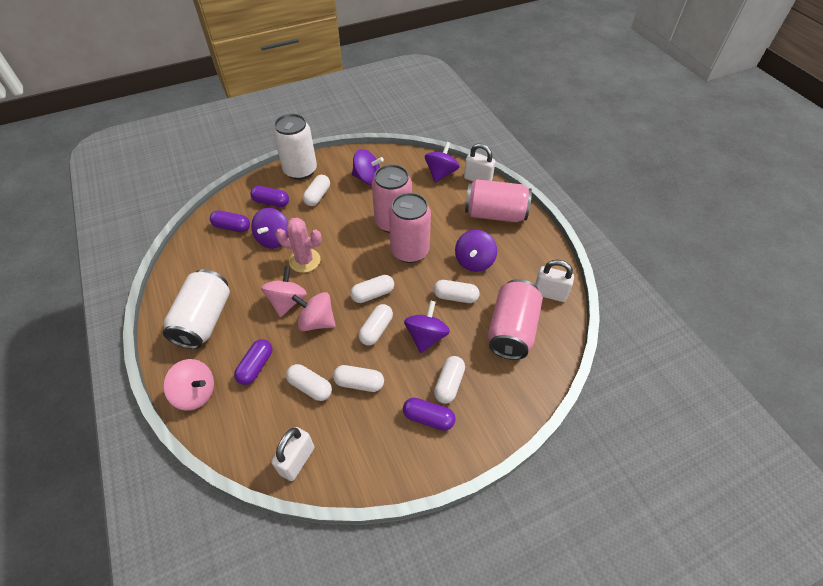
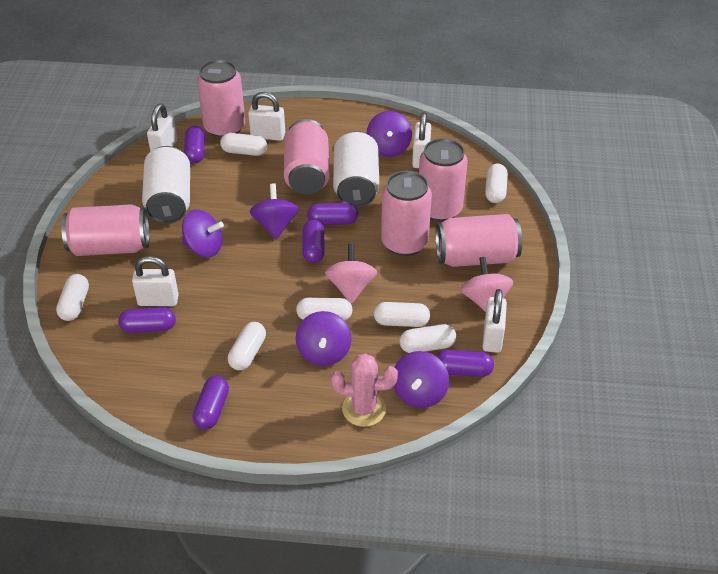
pink can: 4 -> 6
pink spinning top: 3 -> 2
purple capsule: 4 -> 6
white padlock: 3 -> 5

